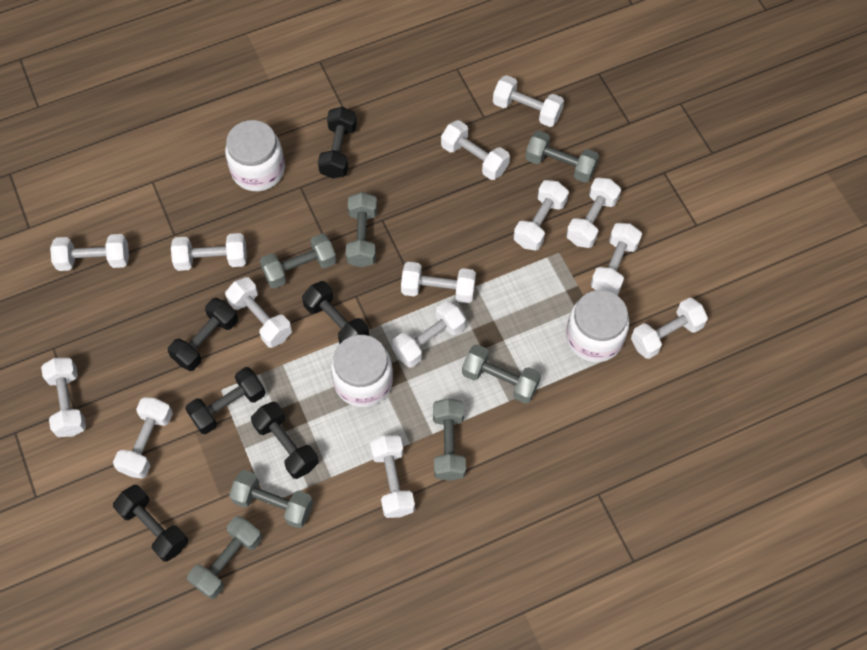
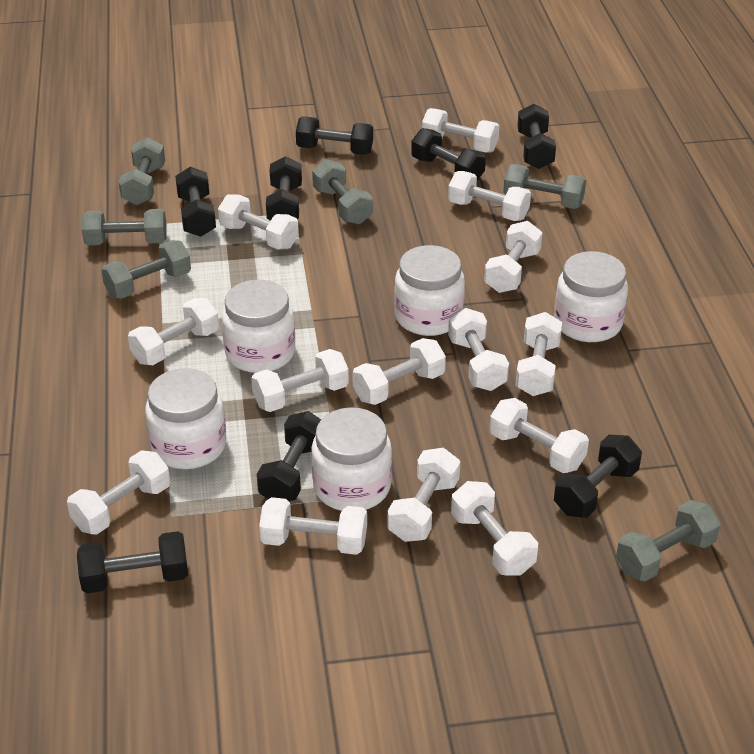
black dumbbell: 6 -> 8
grey dumbbell: 7 -> 6
white jar: 3 -> 5

